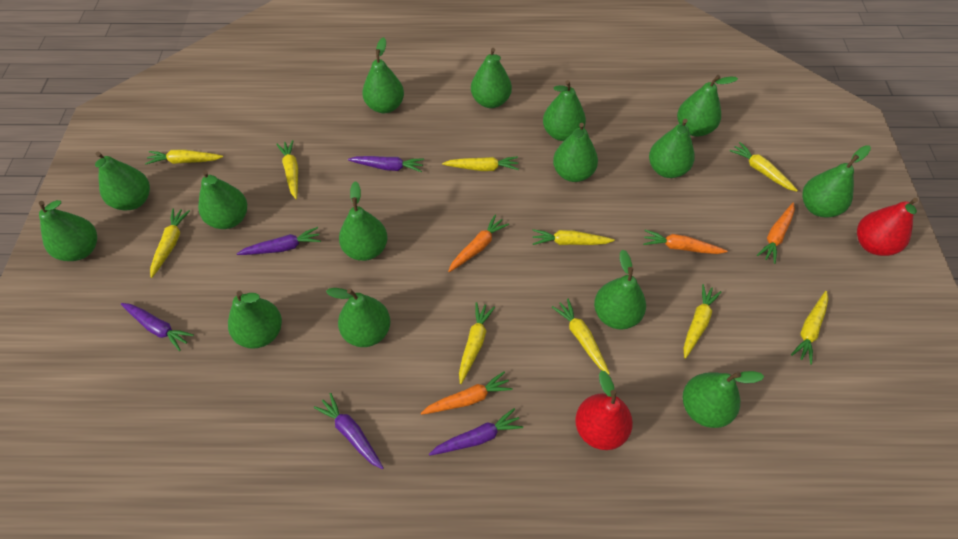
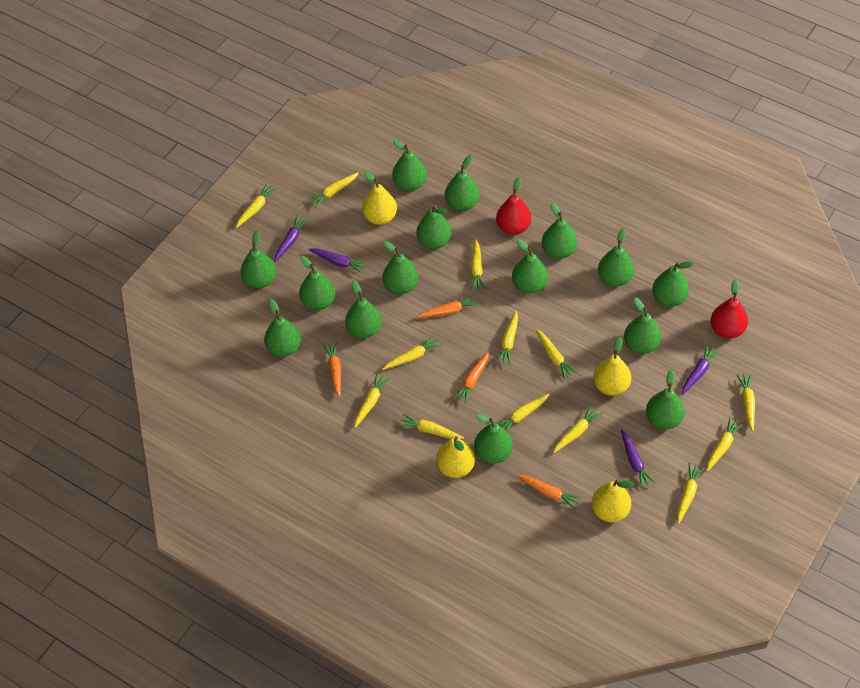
purple carrot: 5 -> 4
yellow carrot: 10 -> 13
yellow pear: 0 -> 4

